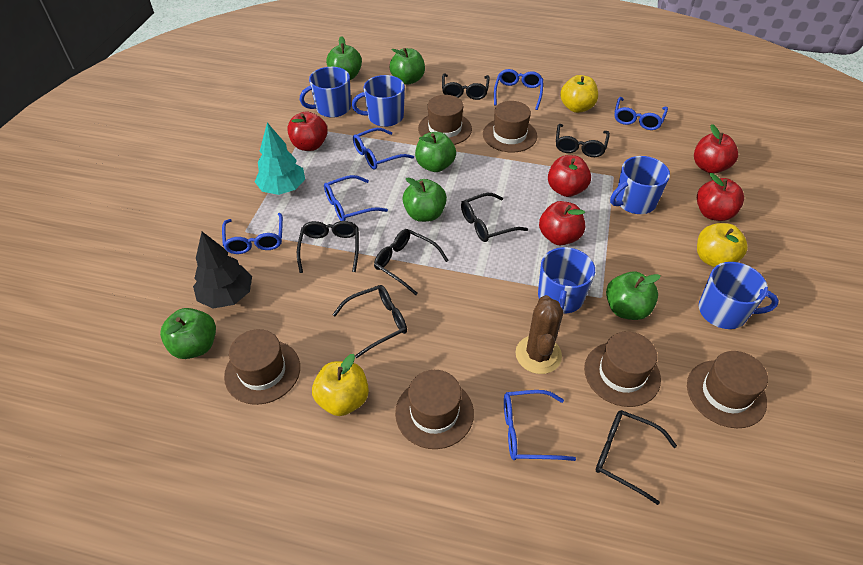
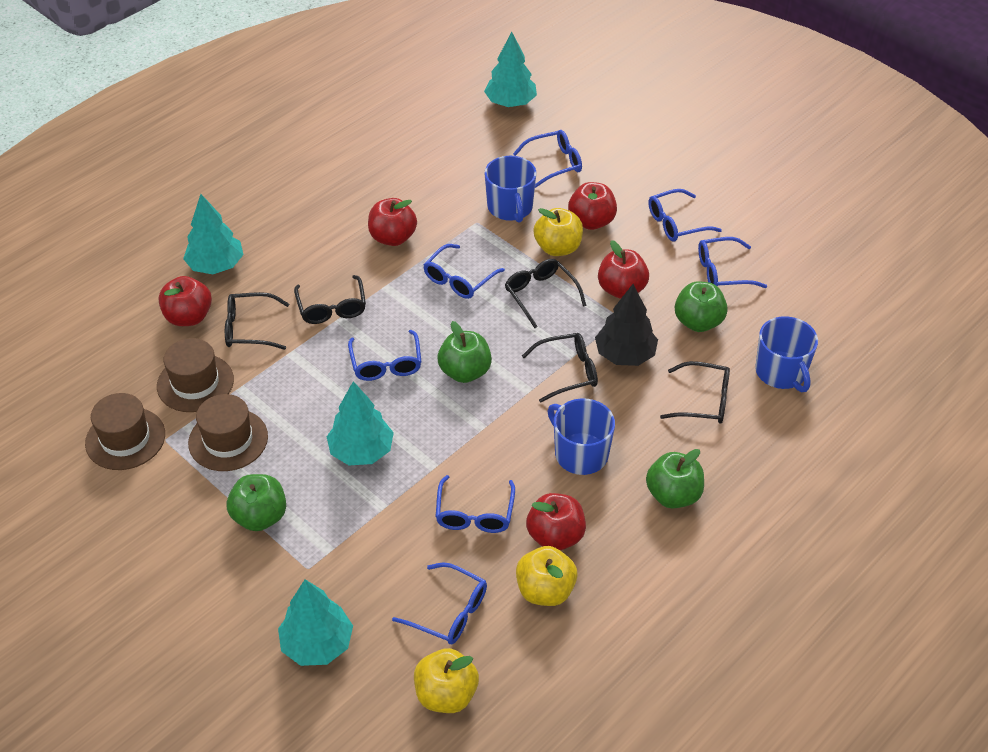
black glasses: 7 -> 5
blue glasses: 6 -> 7
blue mug: 5 -> 3
brown cactus: 1 -> 0
brown hat: 6 -> 3
green apple: 6 -> 4
turquoise tree: 1 -> 4

